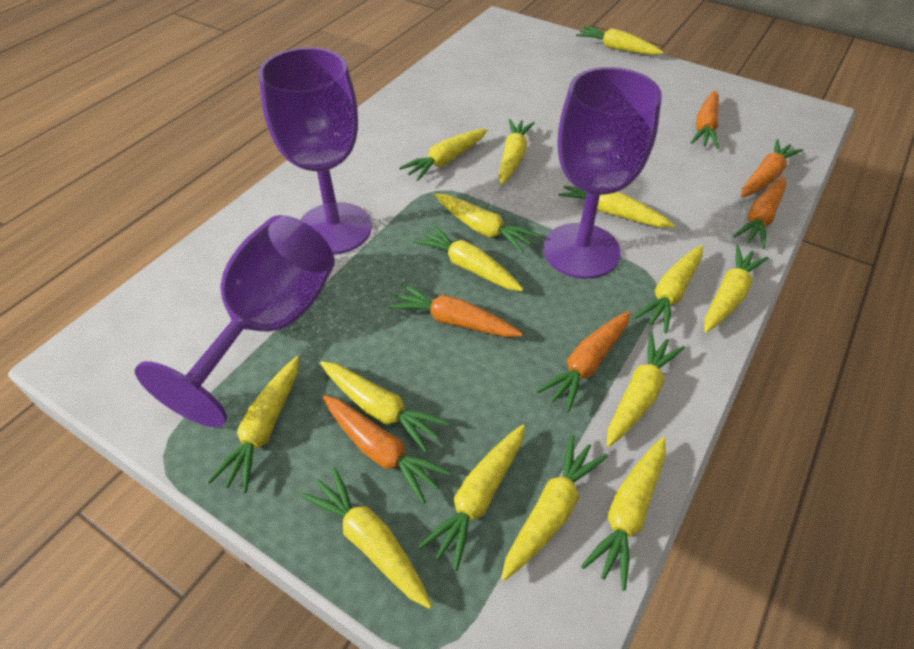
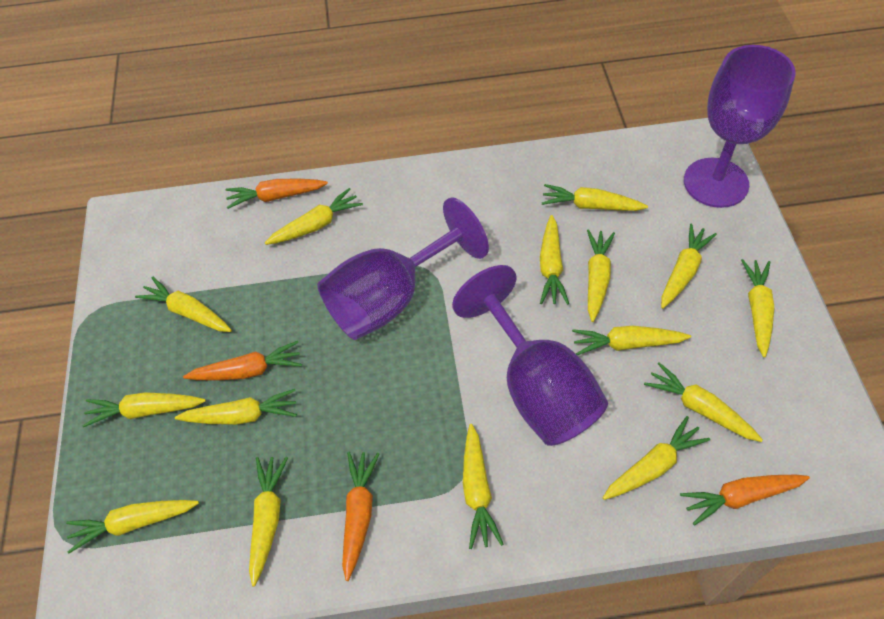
orange carrot: 6 -> 4

